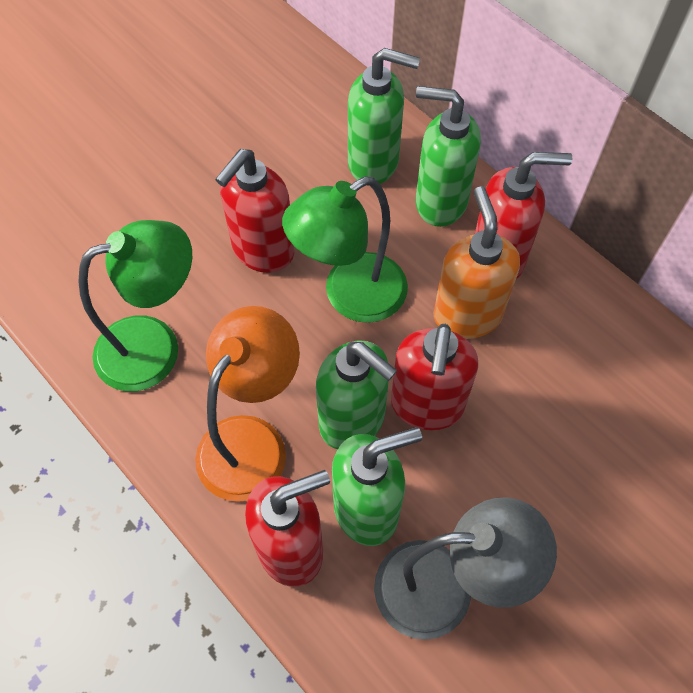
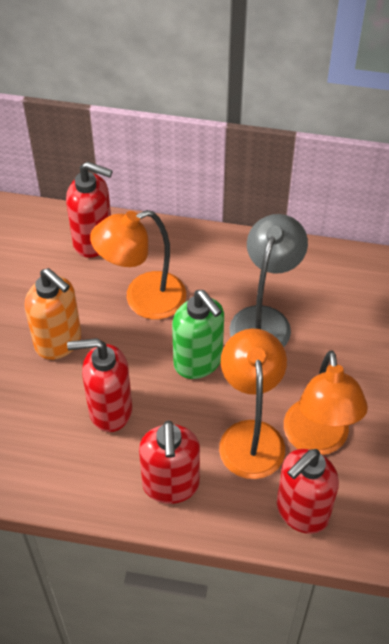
green lamp: 2 -> 0
green soap dispenser: 4 -> 1
orange lamp: 1 -> 3

